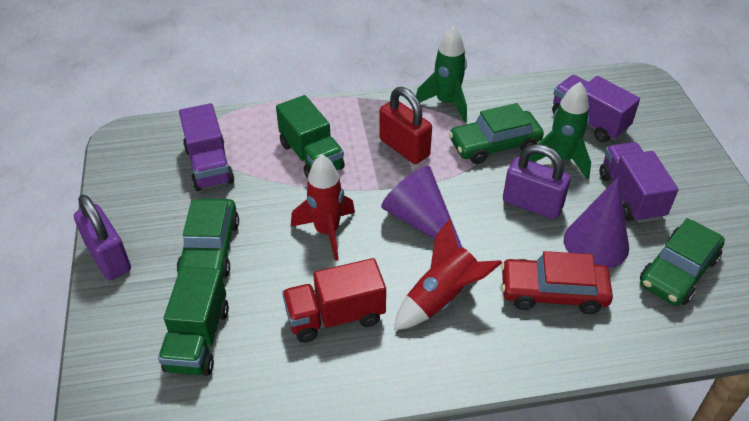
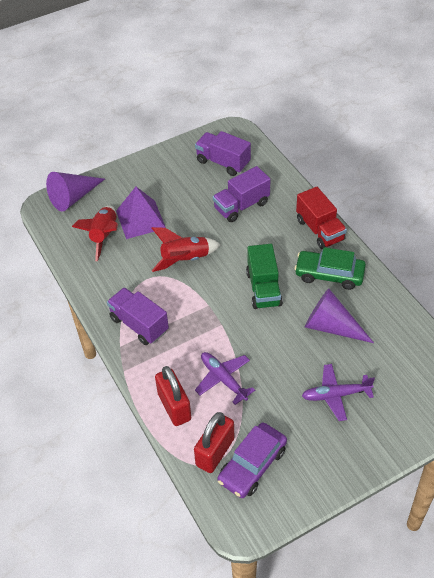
green car: 3 -> 1
green rocket: 2 -> 0
green truck: 2 -> 1
purple car: 0 -> 1
purple padlock: 2 -> 0
purple plane: 0 -> 2
purple pyramid: 0 -> 1
red car: 1 -> 0
red padlock: 1 -> 2

